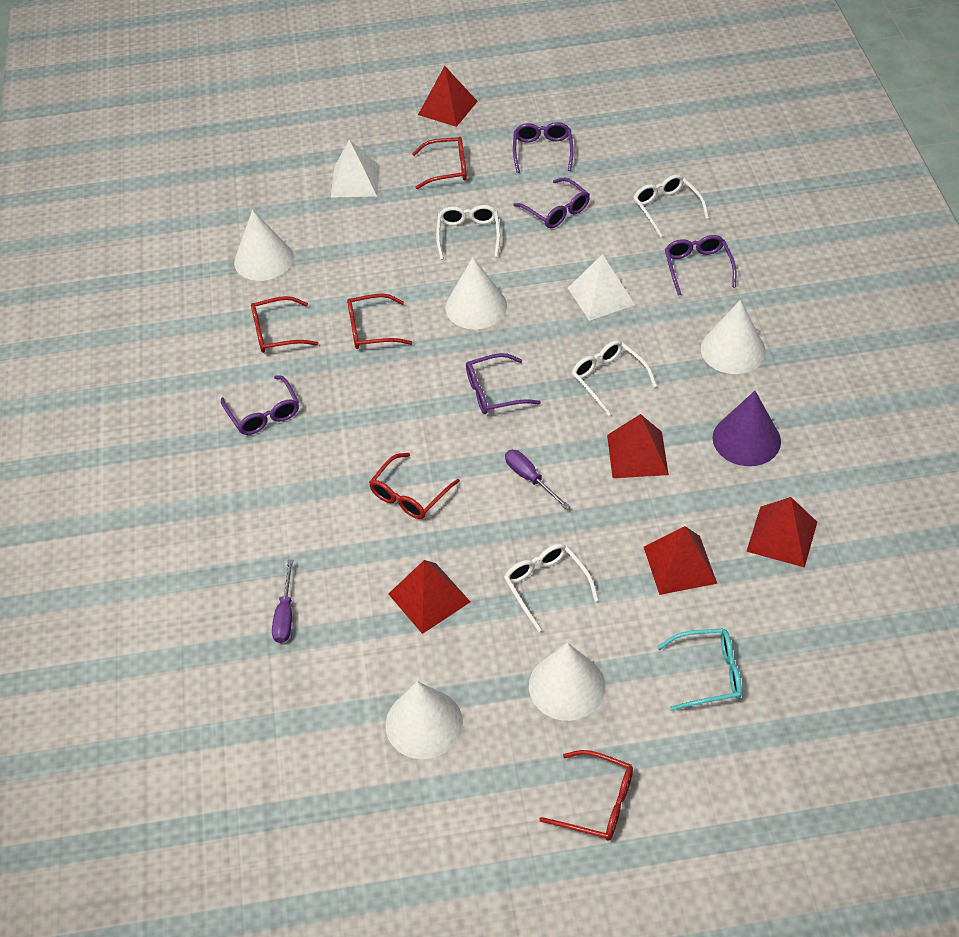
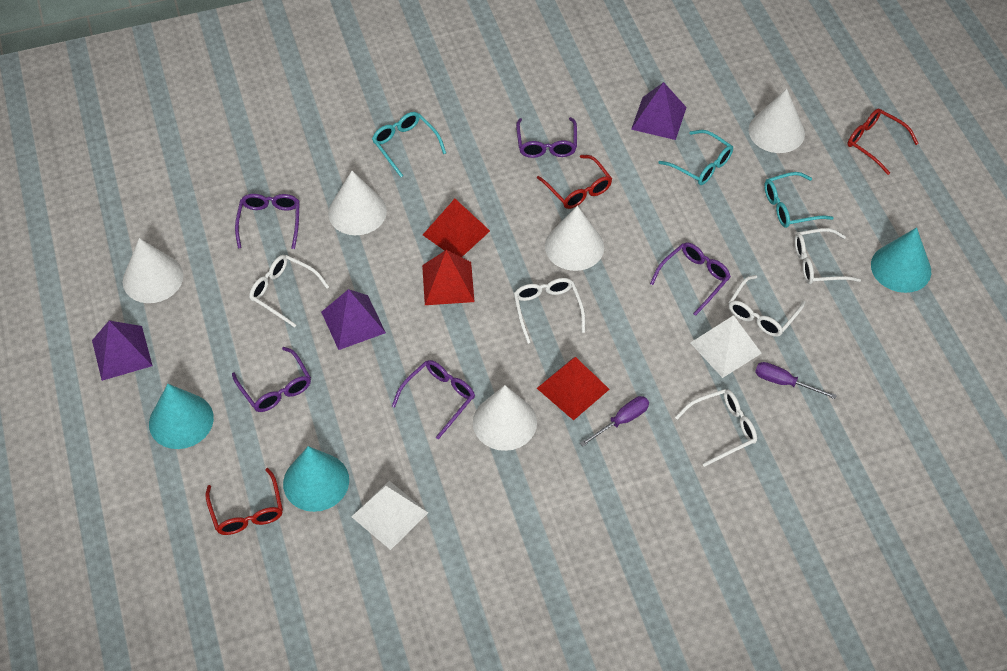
purple cone: 1 -> 0
purple pyramid: 0 -> 3
red glasses: 5 -> 3
red pyramid: 5 -> 3
turquoise cone: 0 -> 3
turquoise glasses: 1 -> 3
white glasses: 4 -> 5

